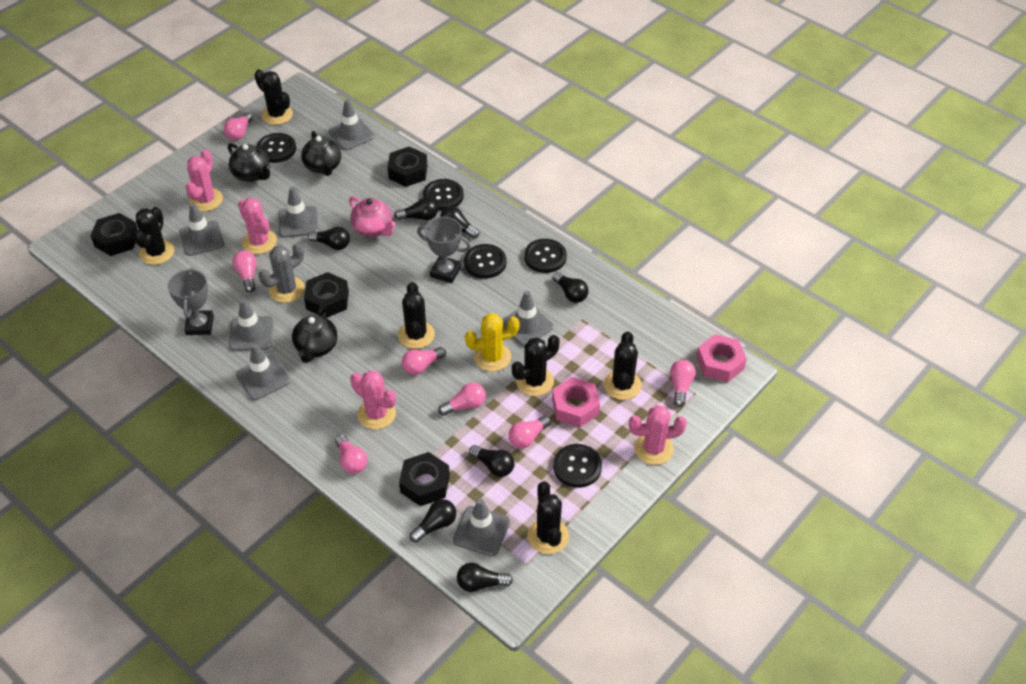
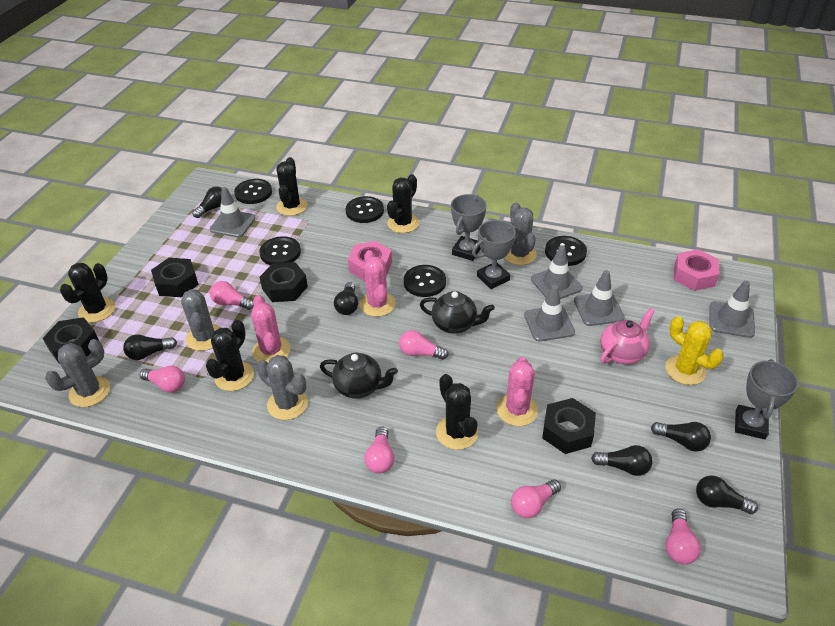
black cactus: 6 -> 5
black light bulb: 7 -> 6
black teapot: 3 -> 2
grey cactus: 1 -> 4
grey traffic cone: 7 -> 5
grey trophy: 2 -> 3
pink cactus: 4 -> 3
pink light bulb: 7 -> 6

